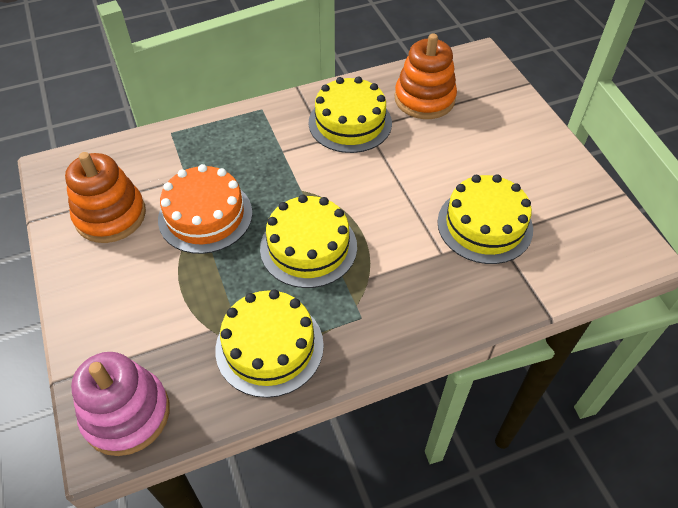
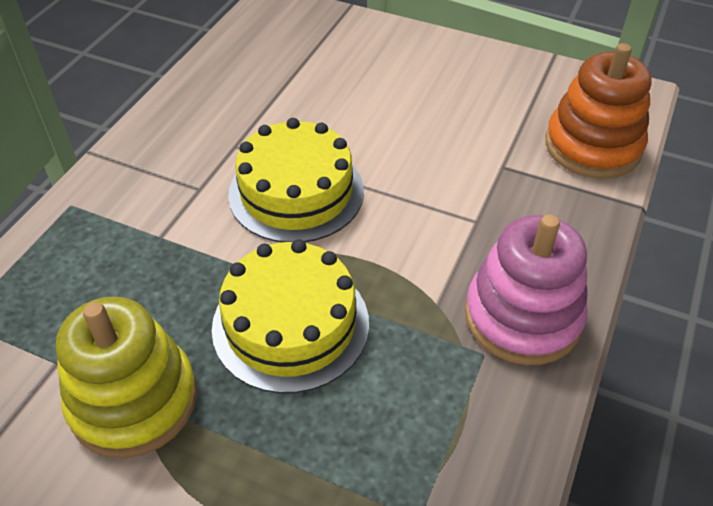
orange cake: 1 -> 0
orange stacking toy: 2 -> 1
yellow cake: 4 -> 2
yellow stacking toy: 0 -> 1

